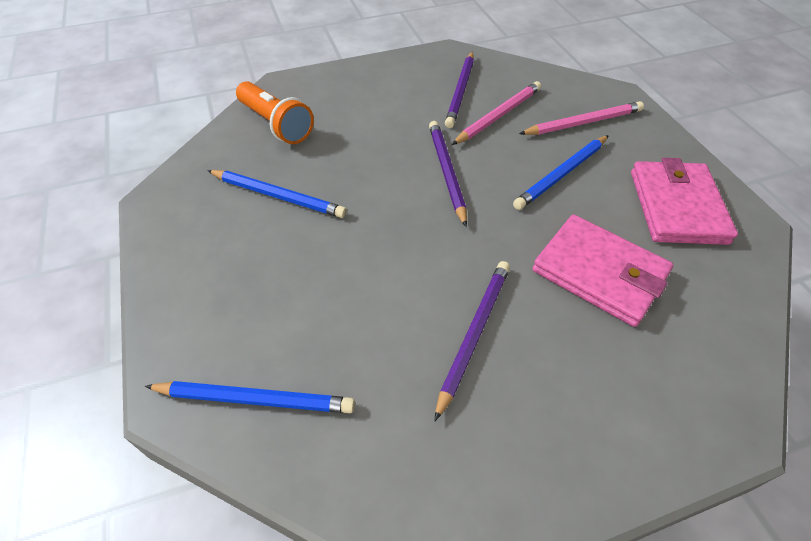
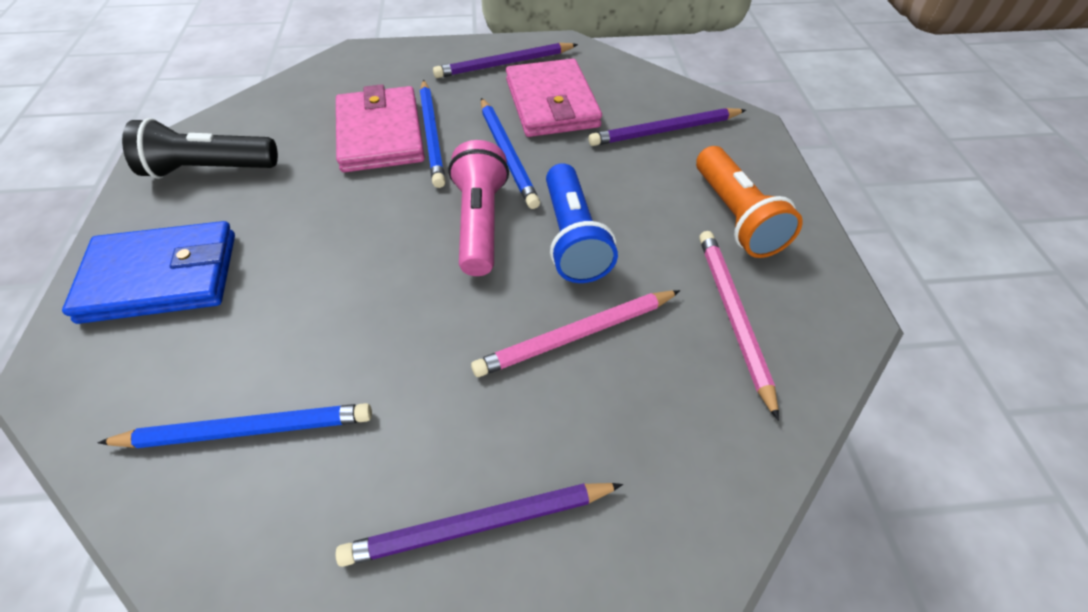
black flashlight: 0 -> 1
blue flashlight: 0 -> 1
blue wallet: 0 -> 1
pink flashlight: 0 -> 1

